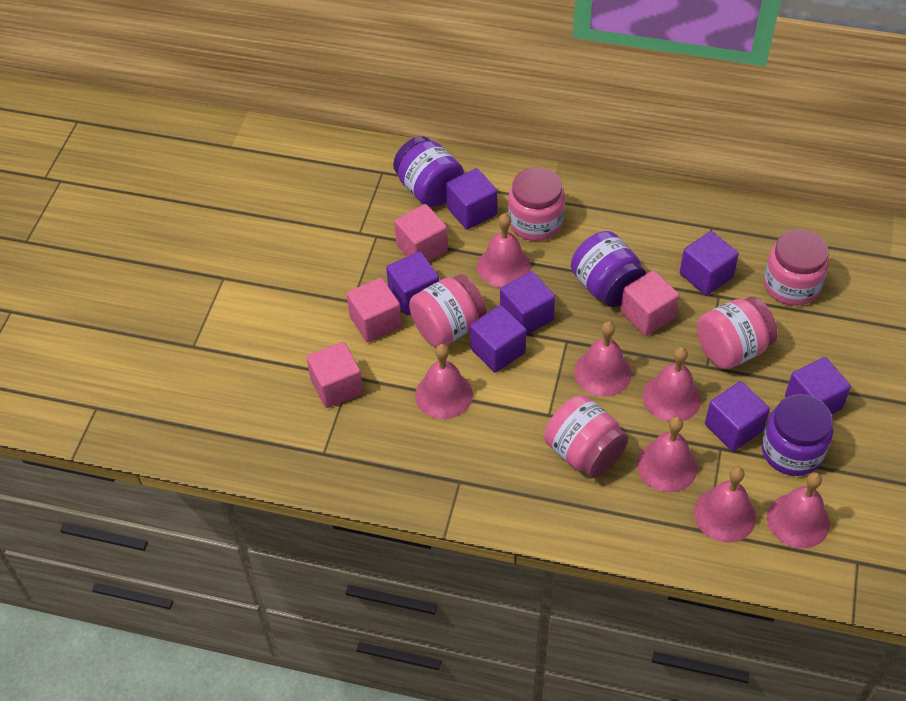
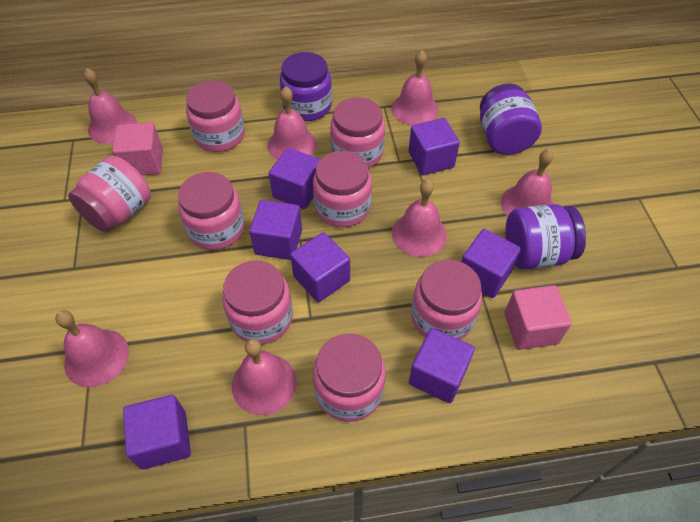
pink cube: 4 -> 2
pink jar: 5 -> 8

